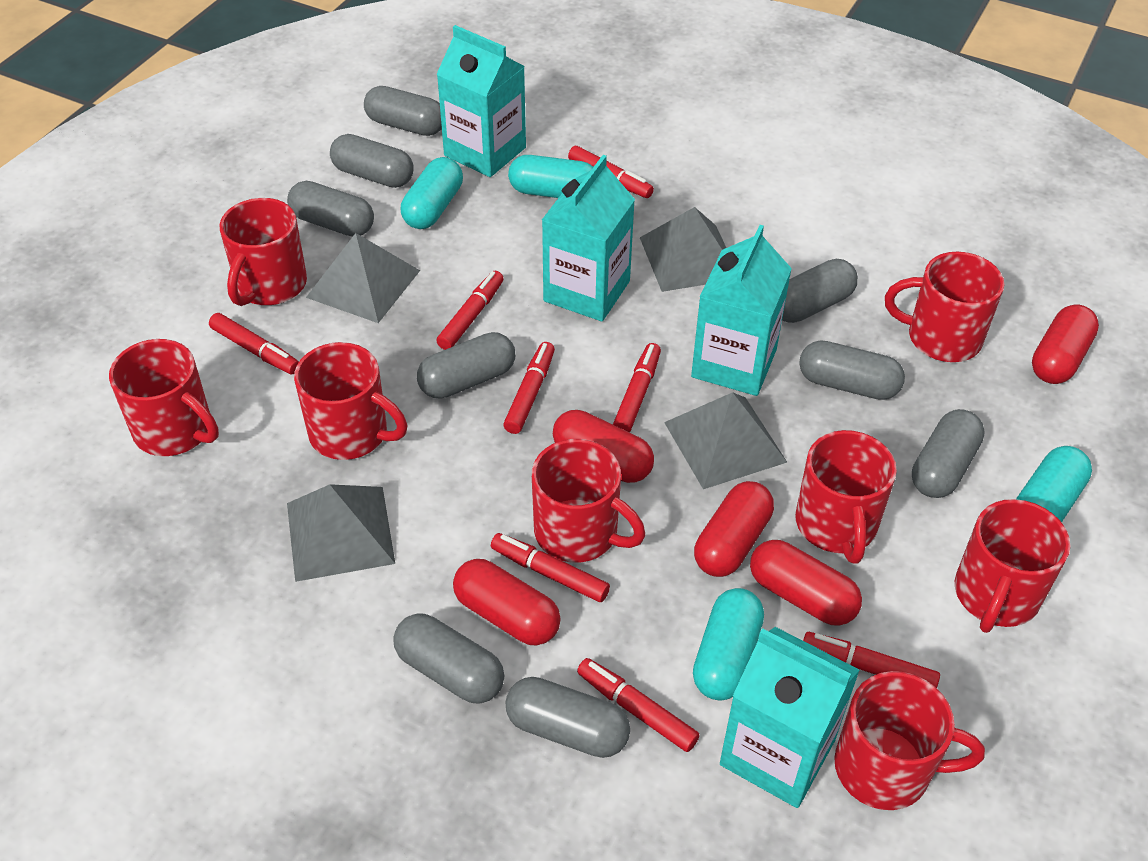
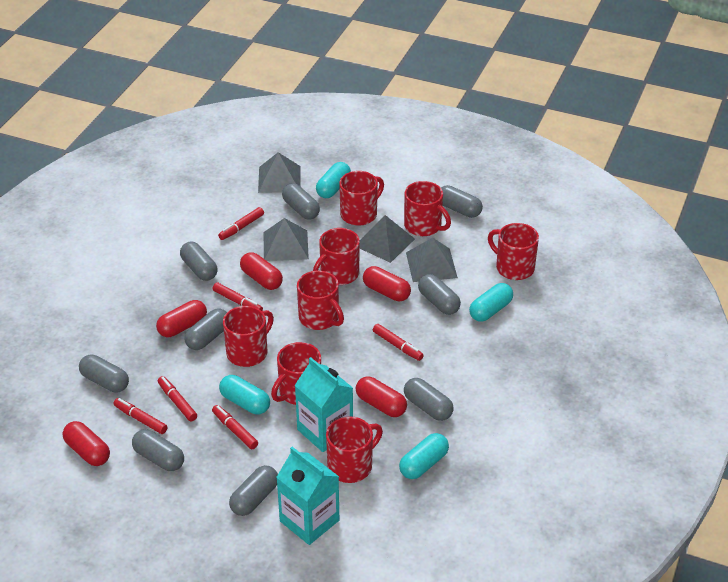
red marker: 8 -> 6
turquoise carton: 4 -> 2

